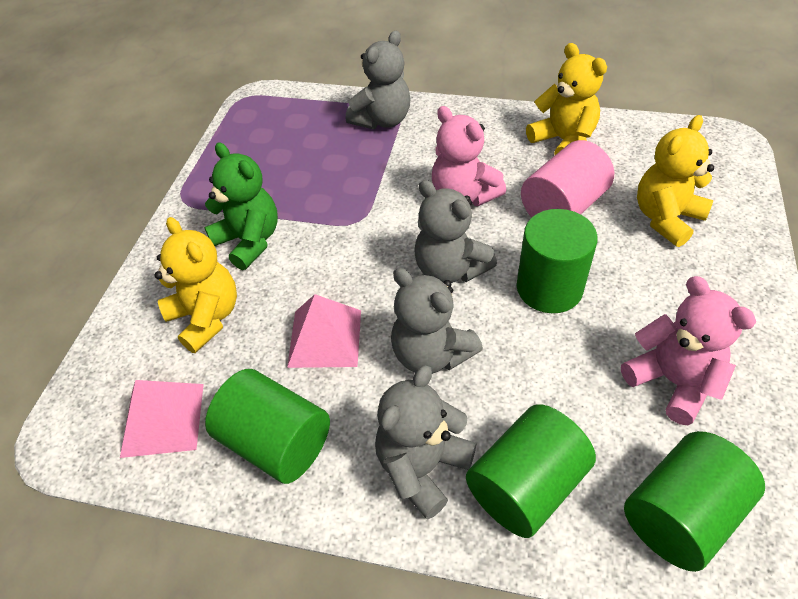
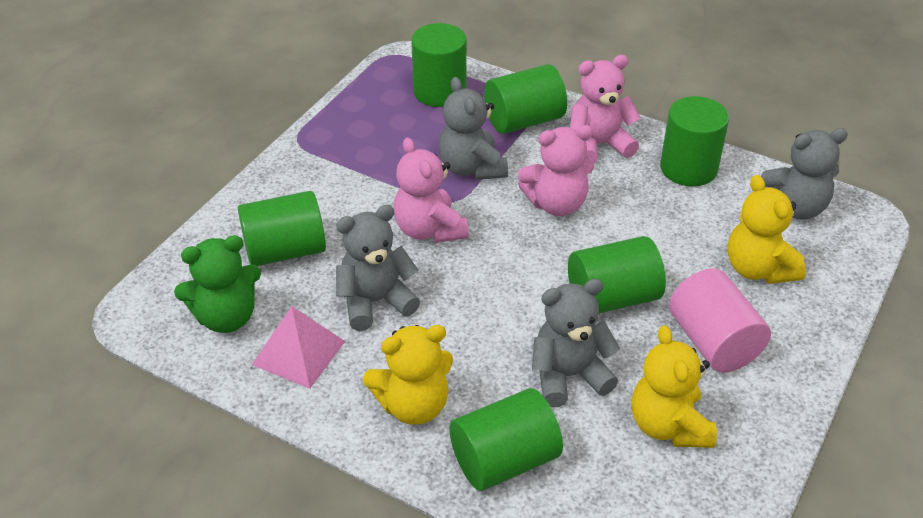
green cylinder: 4 -> 6
pink pyramid: 2 -> 1
pink teddy bear: 2 -> 3

